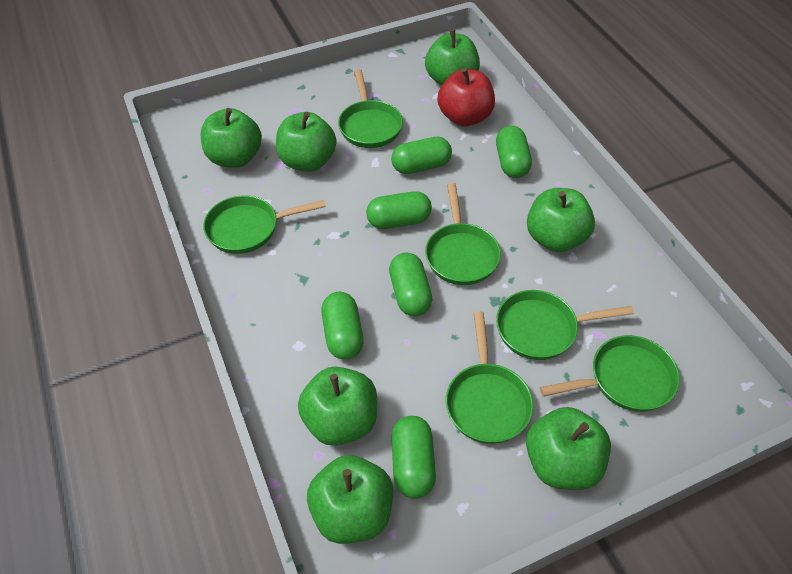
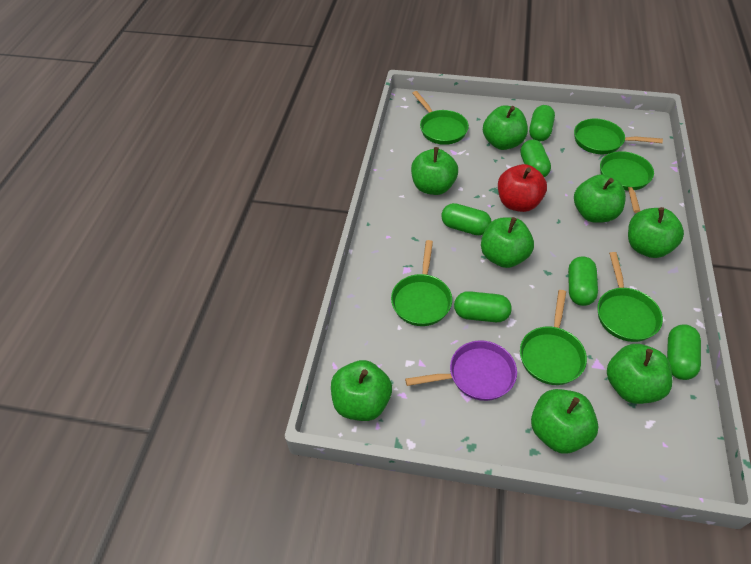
green apple: 7 -> 8
purple pan: 0 -> 1

